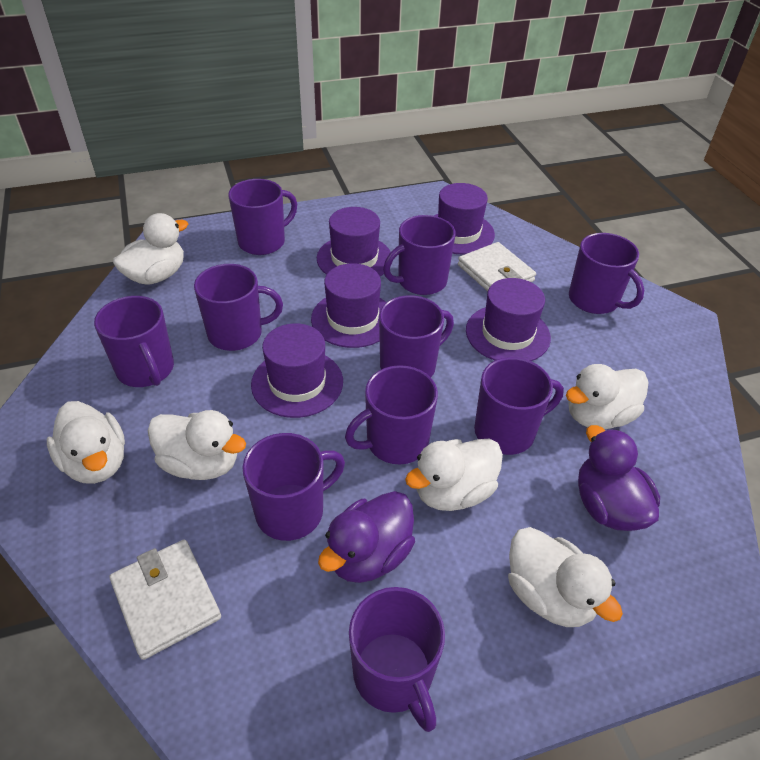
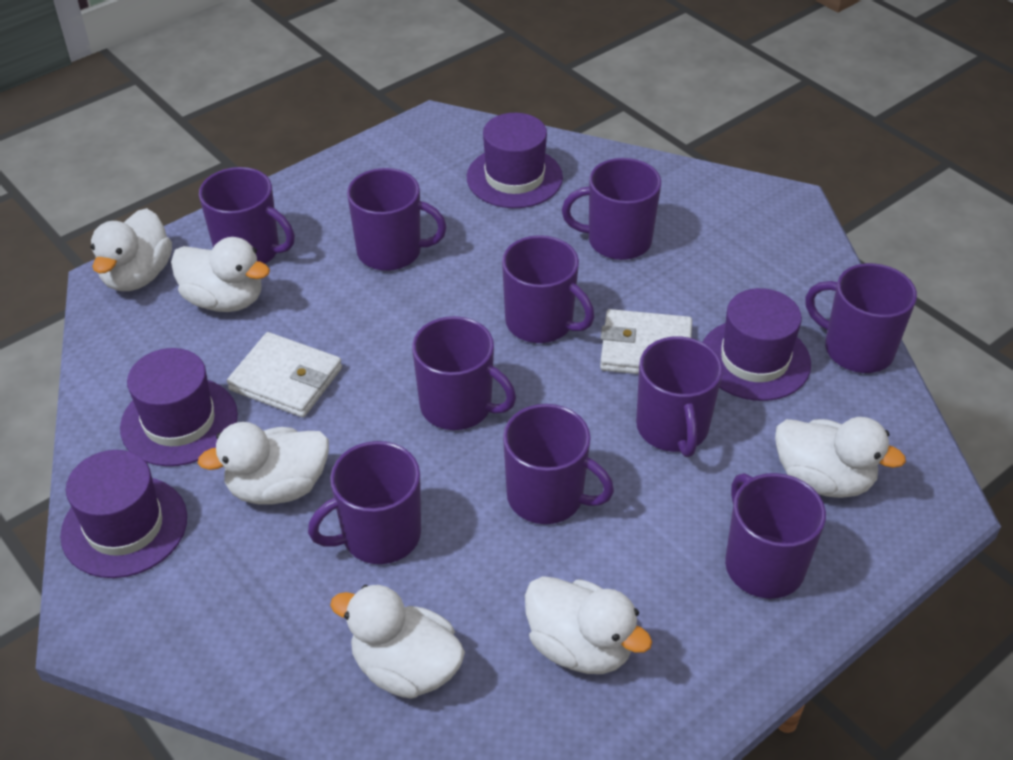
purple duck: 2 -> 0
purple hat: 5 -> 4

